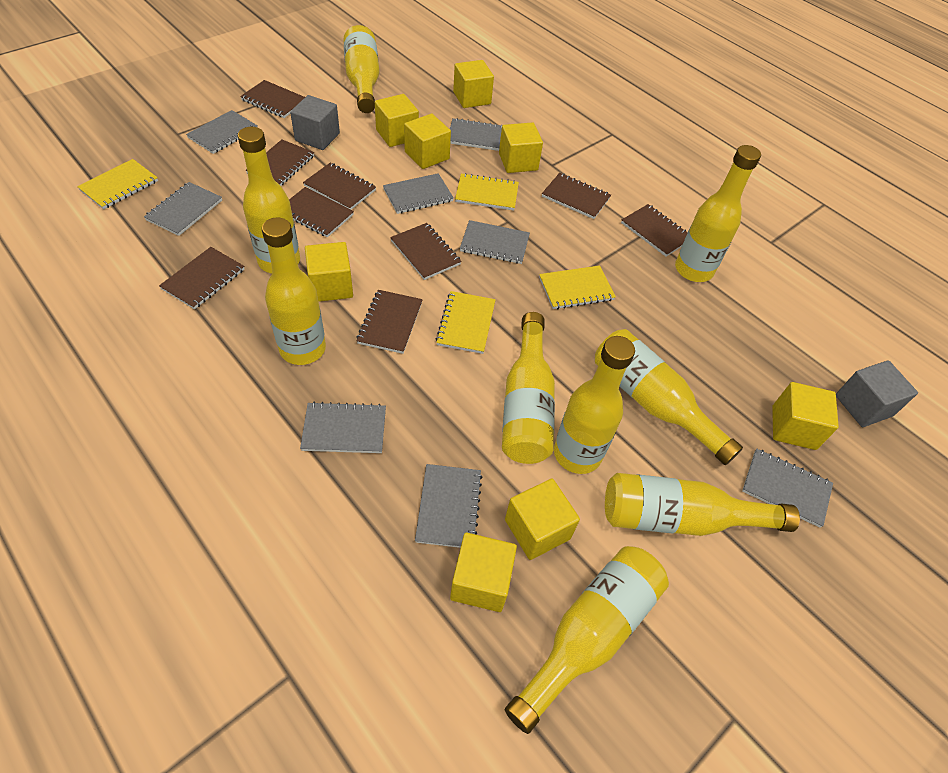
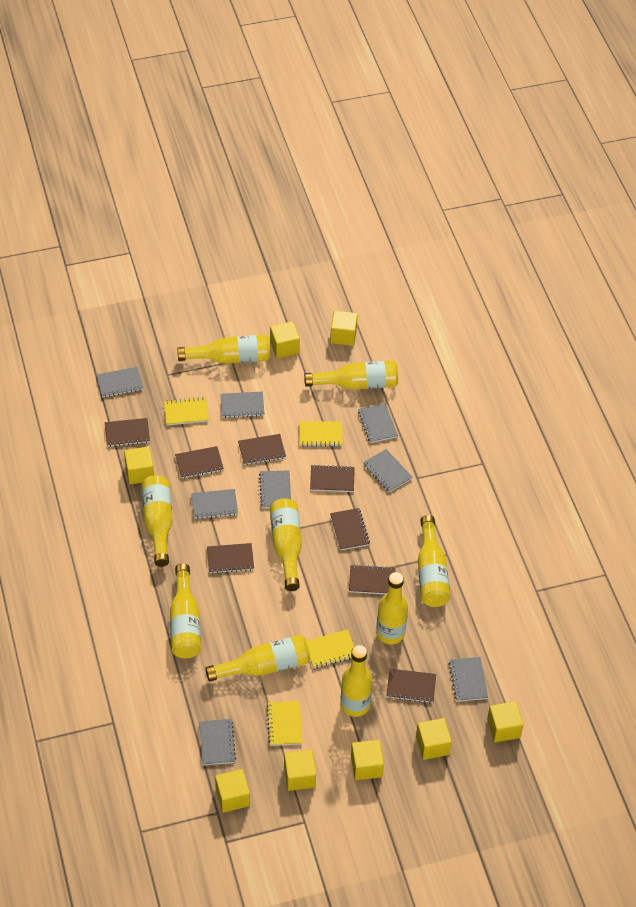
brown notebook: 9 -> 8
grey cube: 2 -> 0

